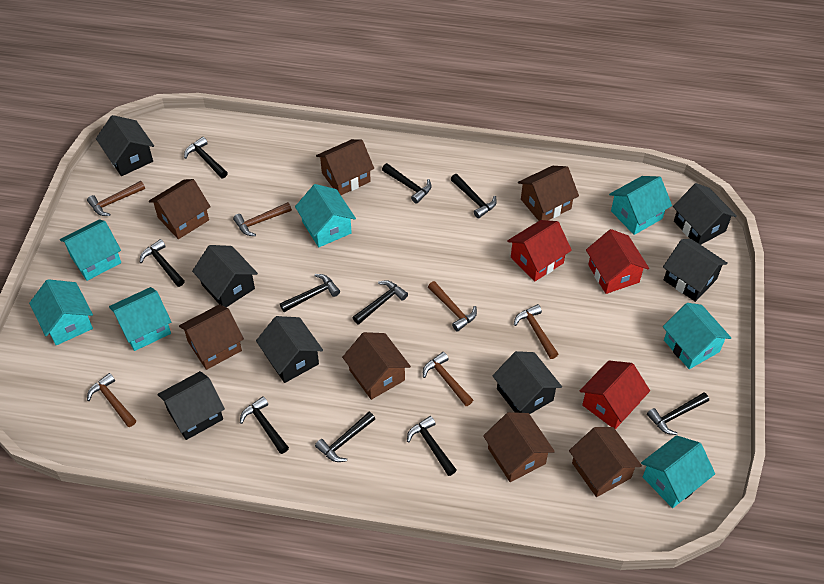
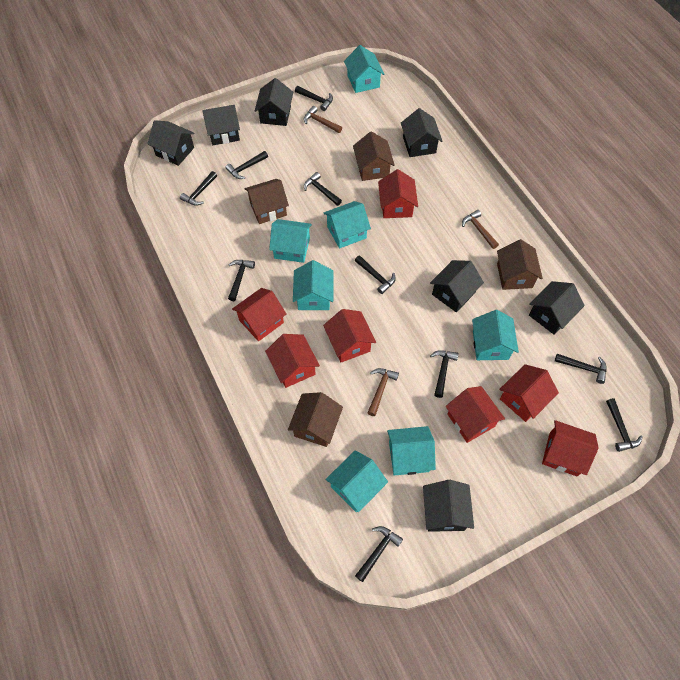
brown hammer: 6 -> 3
brown house: 7 -> 4
red house: 3 -> 7

